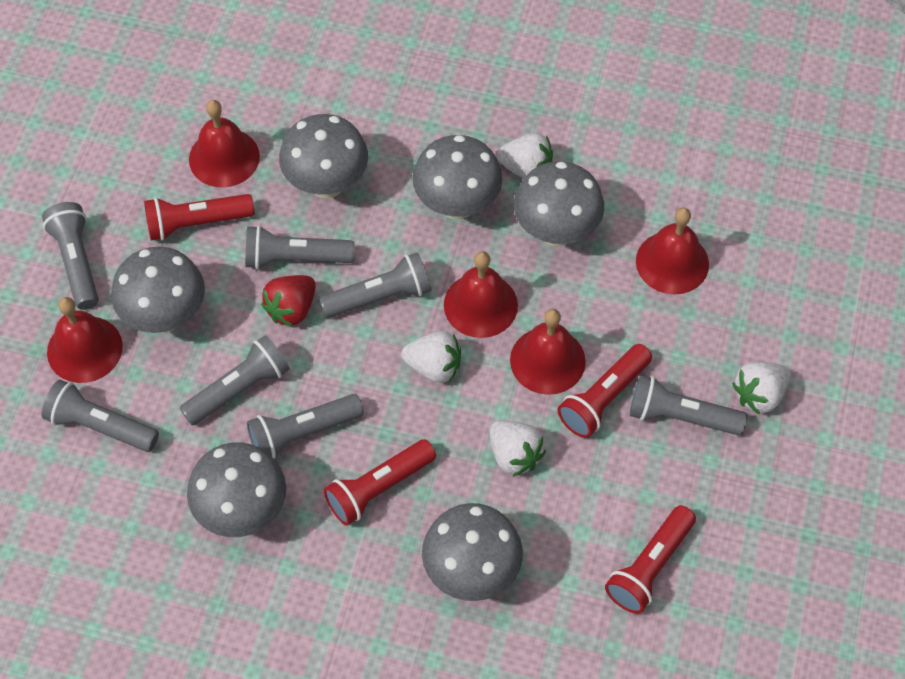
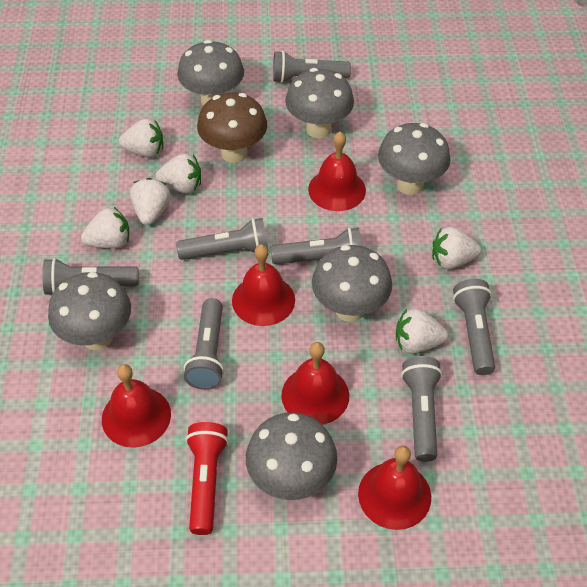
brown mushroom: 0 -> 1
red flashlight: 4 -> 1
red strawberry: 1 -> 0
white strawberry: 4 -> 6

